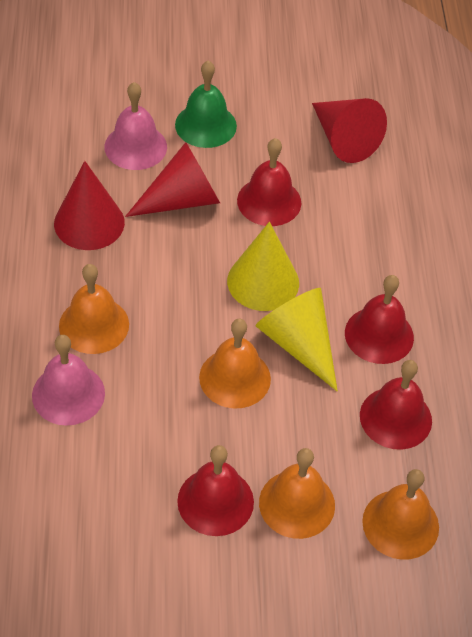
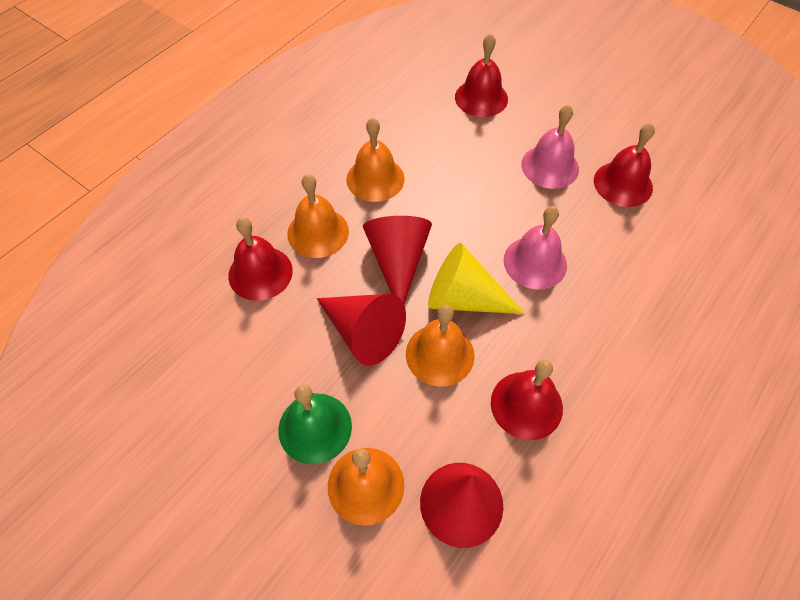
yellow cone: 2 -> 1

